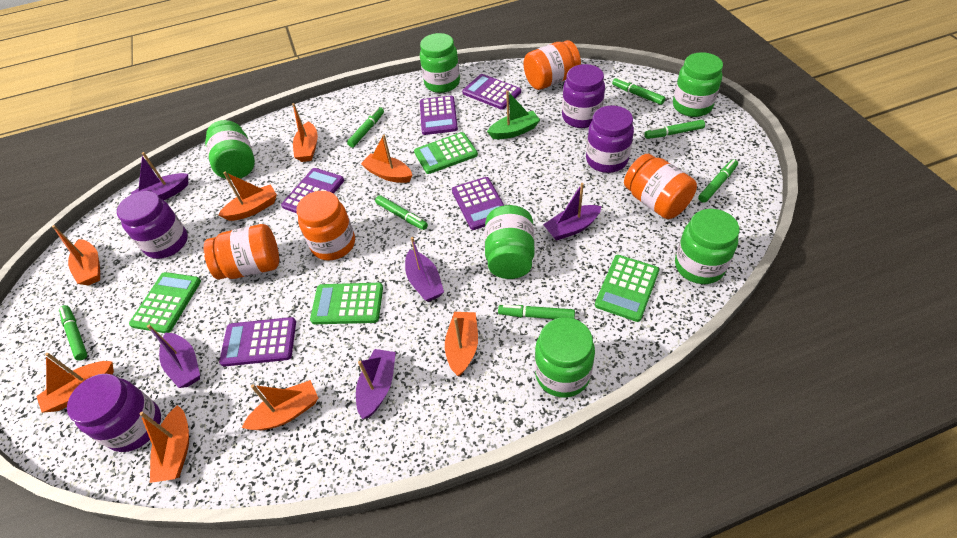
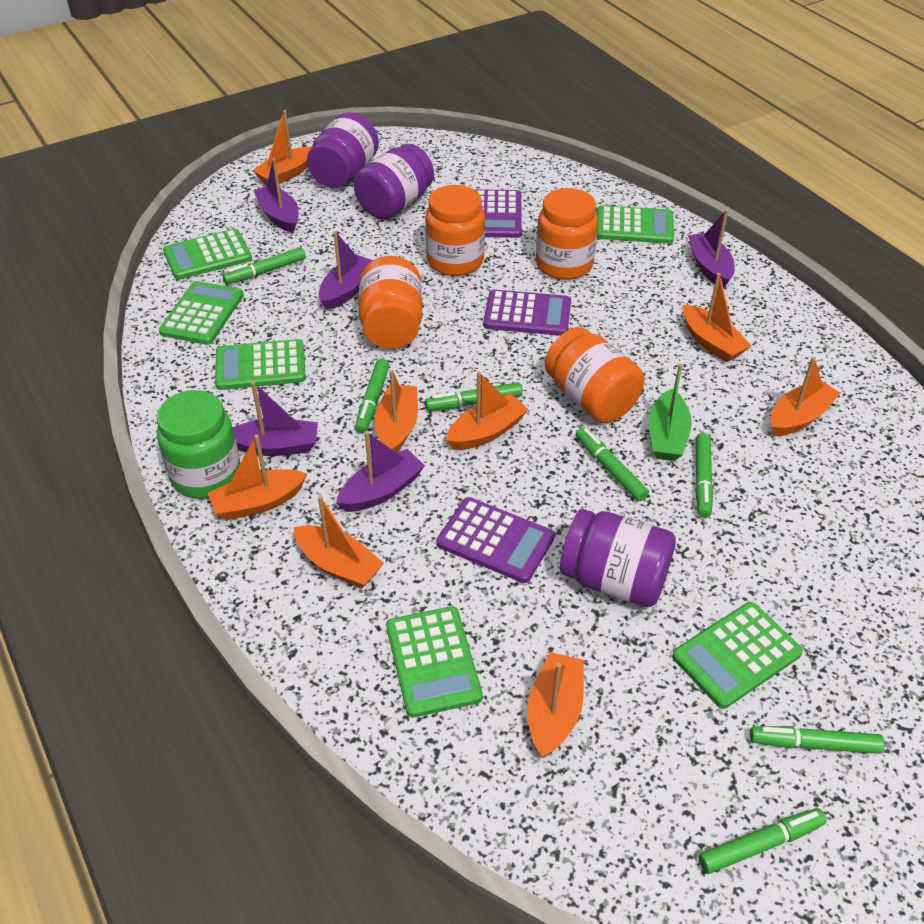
green calculator: 4 -> 6
green jar: 6 -> 1
purple calculator: 5 -> 3
purple jar: 4 -> 3

